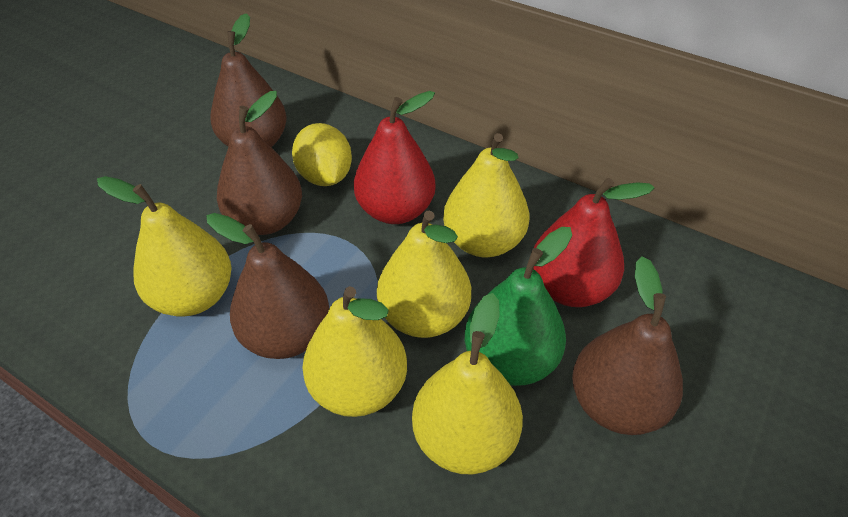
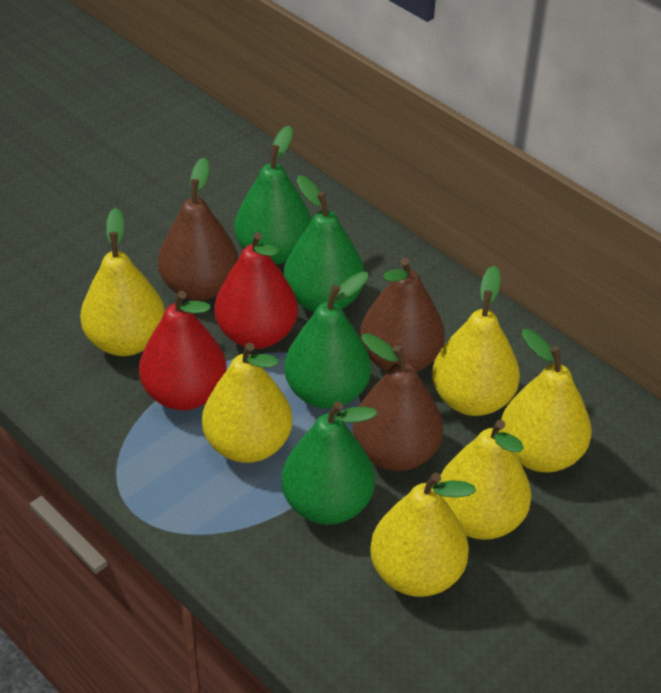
brown pear: 4 -> 3
green pear: 1 -> 4
yellow lemon: 1 -> 0
yellow pear: 5 -> 6

